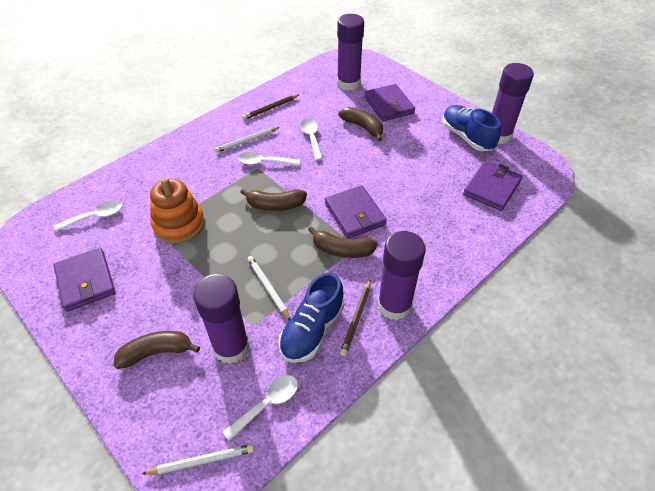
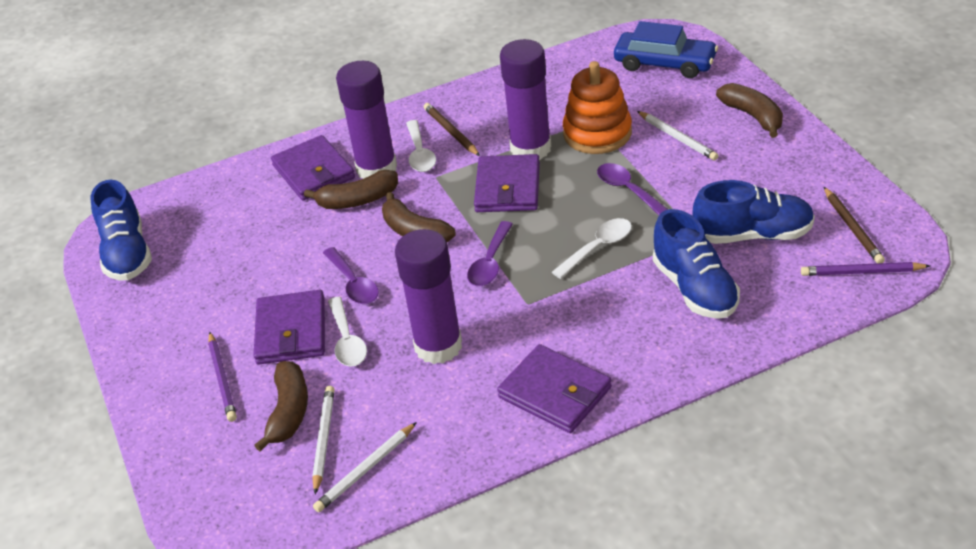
blue car: 0 -> 1
blue shoe: 2 -> 3
purple glue stick: 4 -> 3
purple pencil: 0 -> 2
purple spoon: 0 -> 3
white spoon: 4 -> 3

